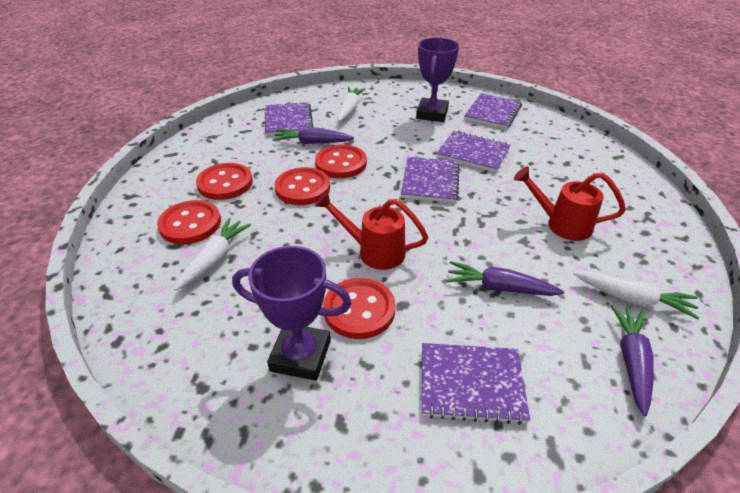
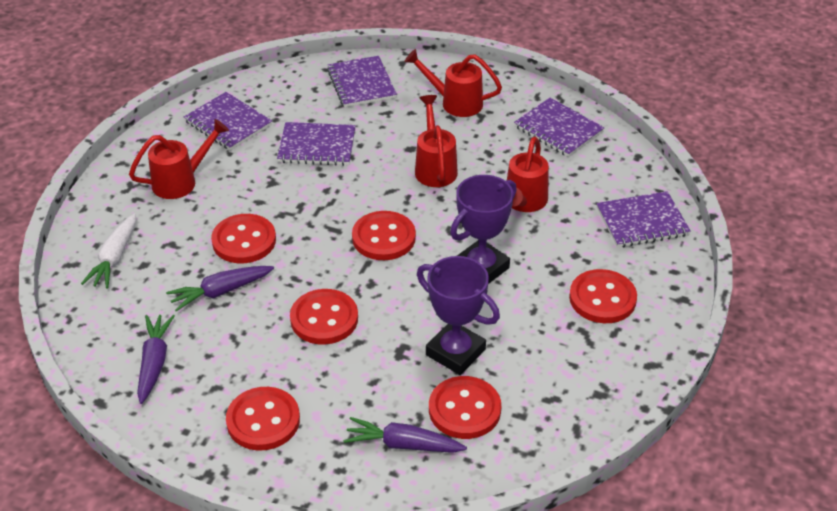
red button: 5 -> 6
red watering can: 2 -> 4
white carrot: 3 -> 1

